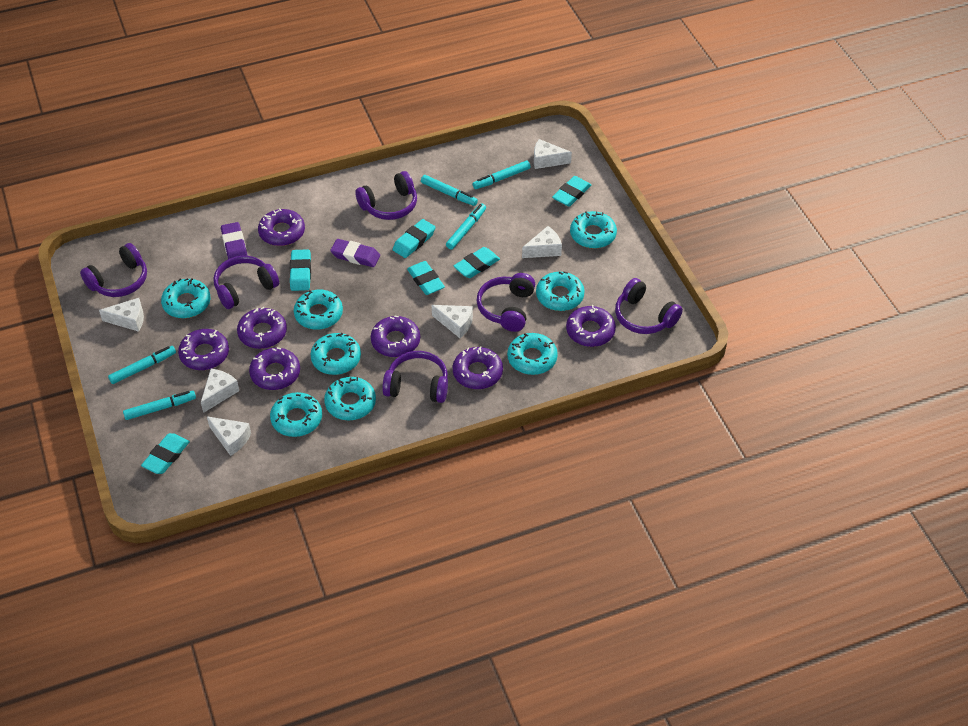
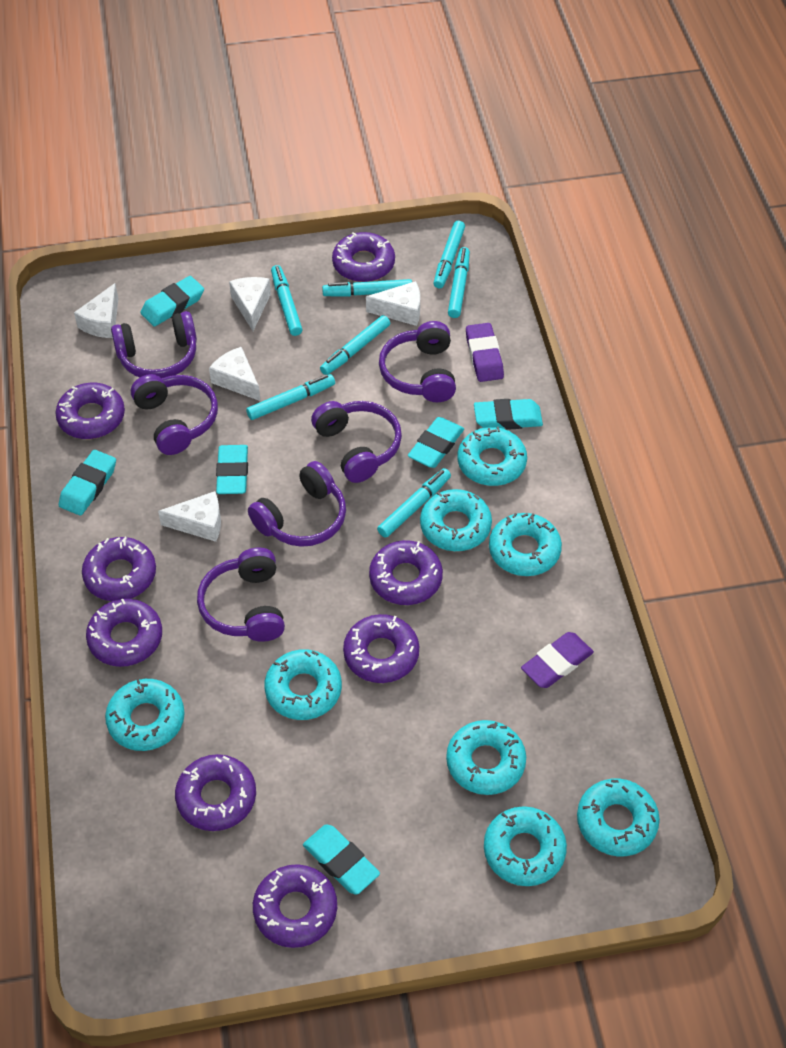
purple donut: 7 -> 8
turquoise marker: 5 -> 7
white cheese: 6 -> 5

